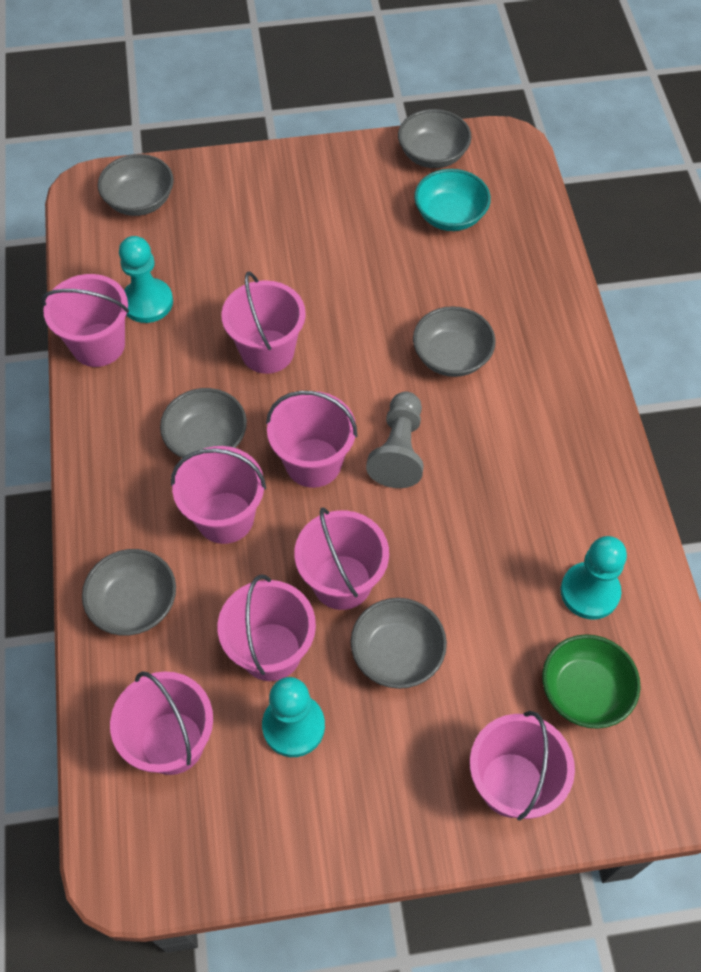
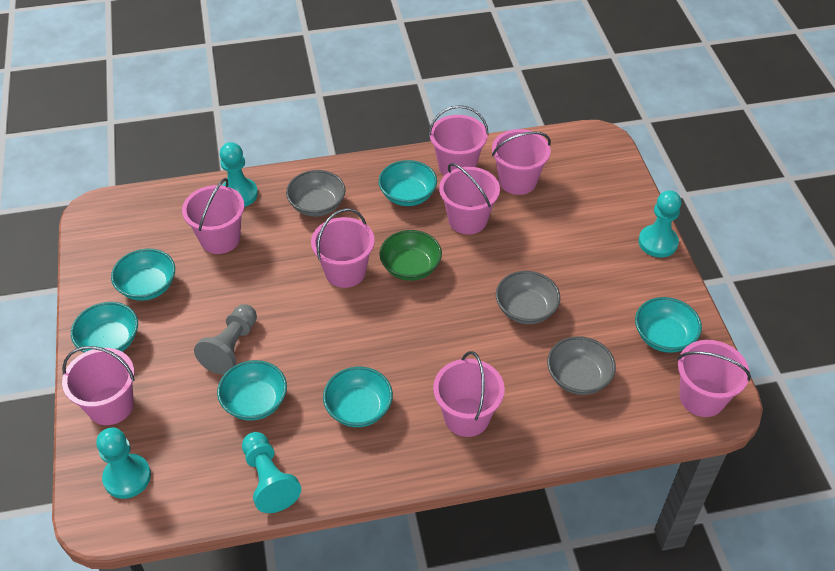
grey bowl: 6 -> 3
turquoise bowl: 1 -> 6
turquoise pawn: 3 -> 4

